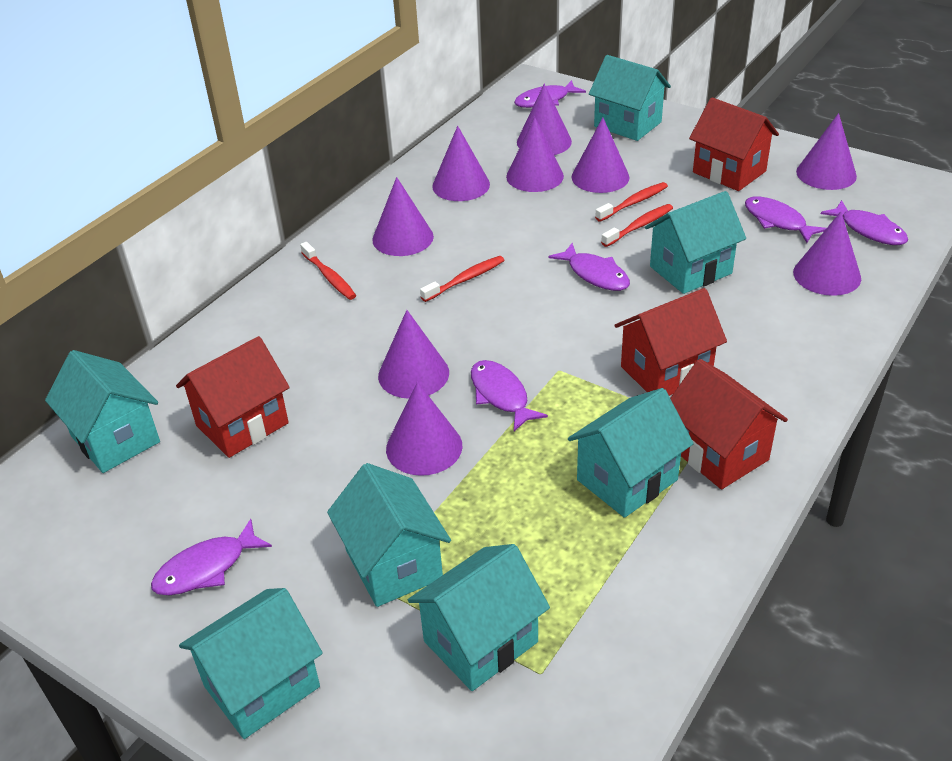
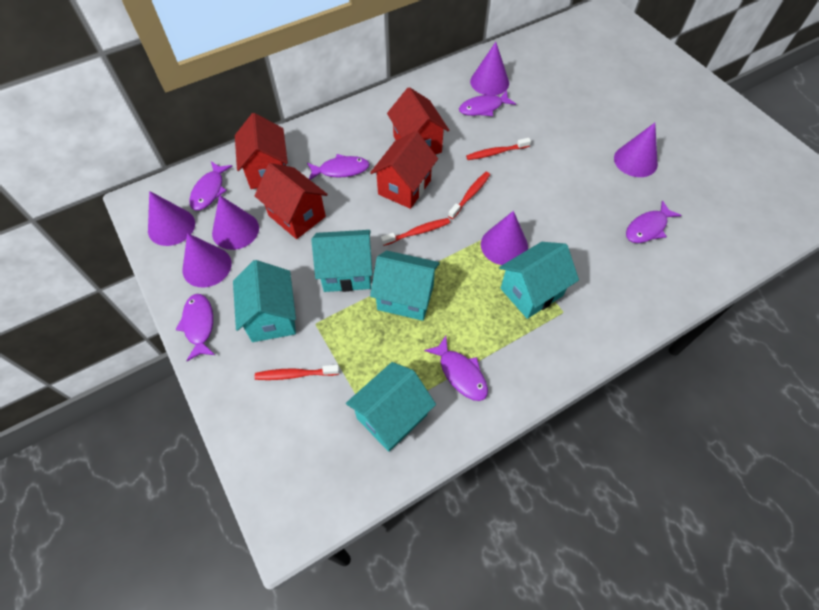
purple cone: 9 -> 6
turquoise house: 7 -> 5

